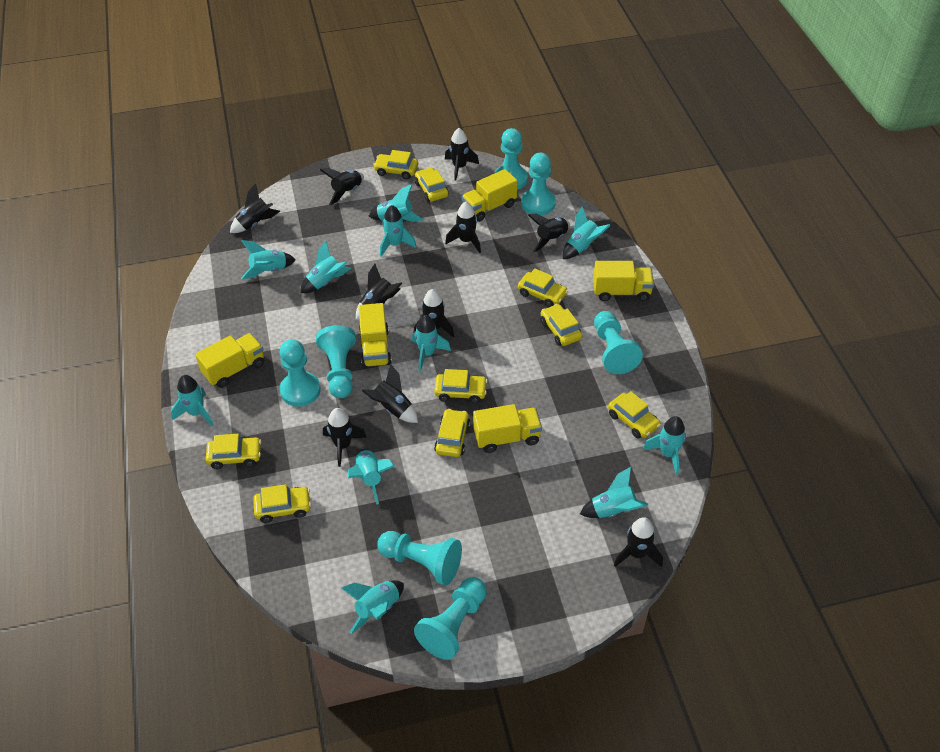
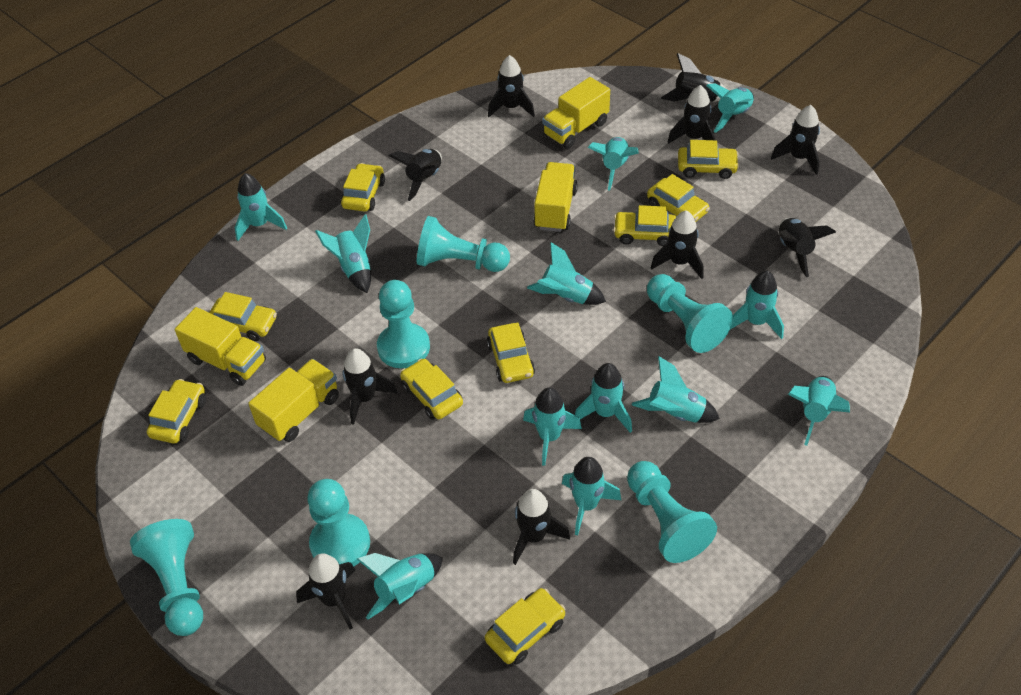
turquoise pawn: 7 -> 6
turquoise rocket: 11 -> 12
yellow truck: 5 -> 4

